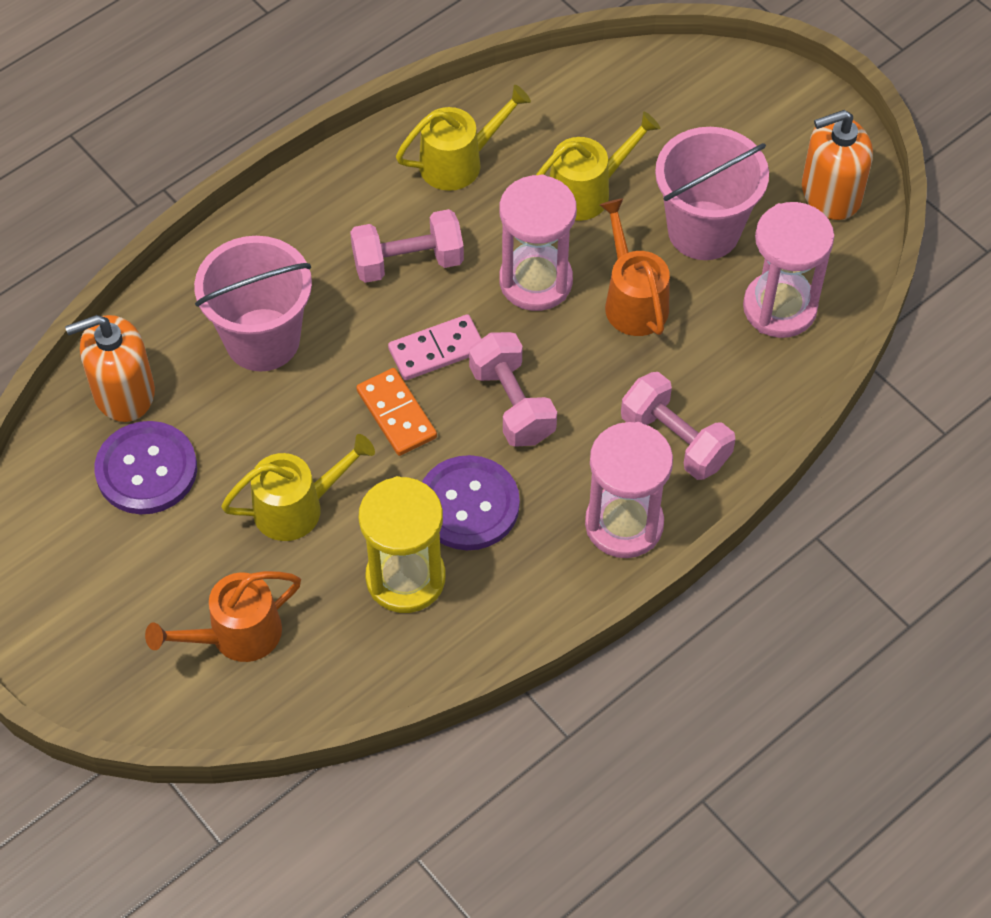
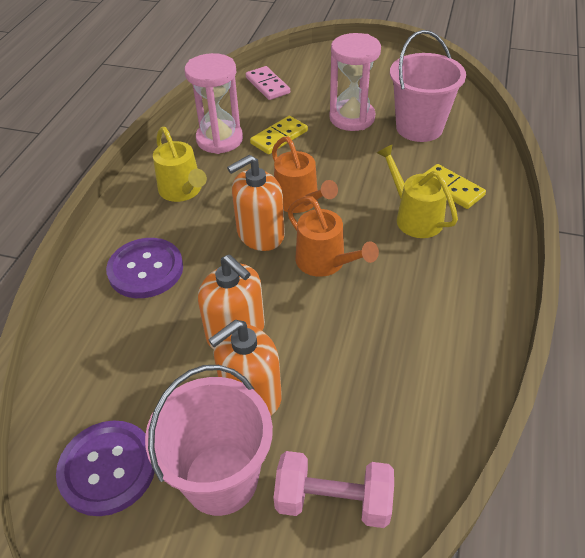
orange domino: 1 -> 0
orange soap dispenser: 2 -> 3
pink dumbbell: 3 -> 1
pink hourglass: 3 -> 2
yellow domino: 0 -> 2
yellow hourglass: 1 -> 0
yellow watering can: 3 -> 2

